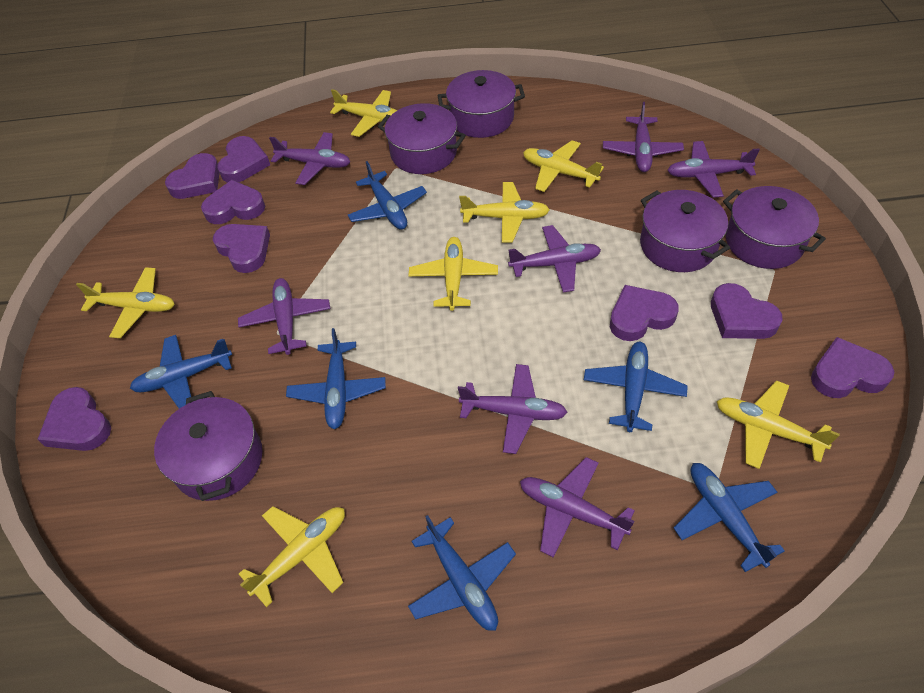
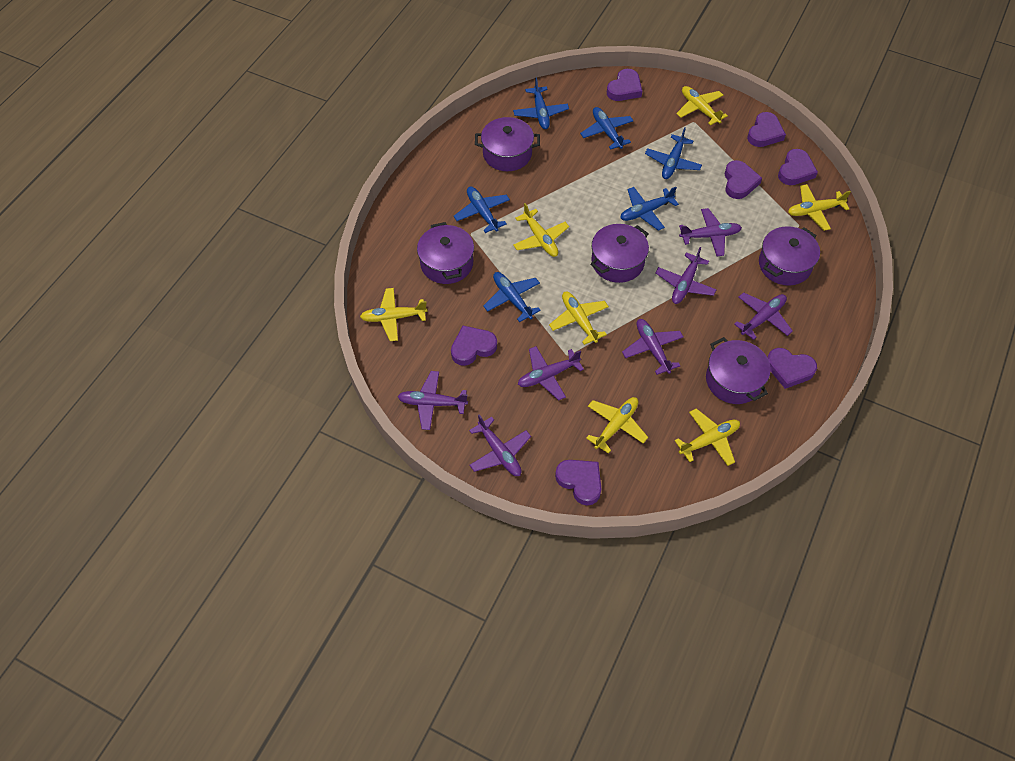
purple heart: 8 -> 7

